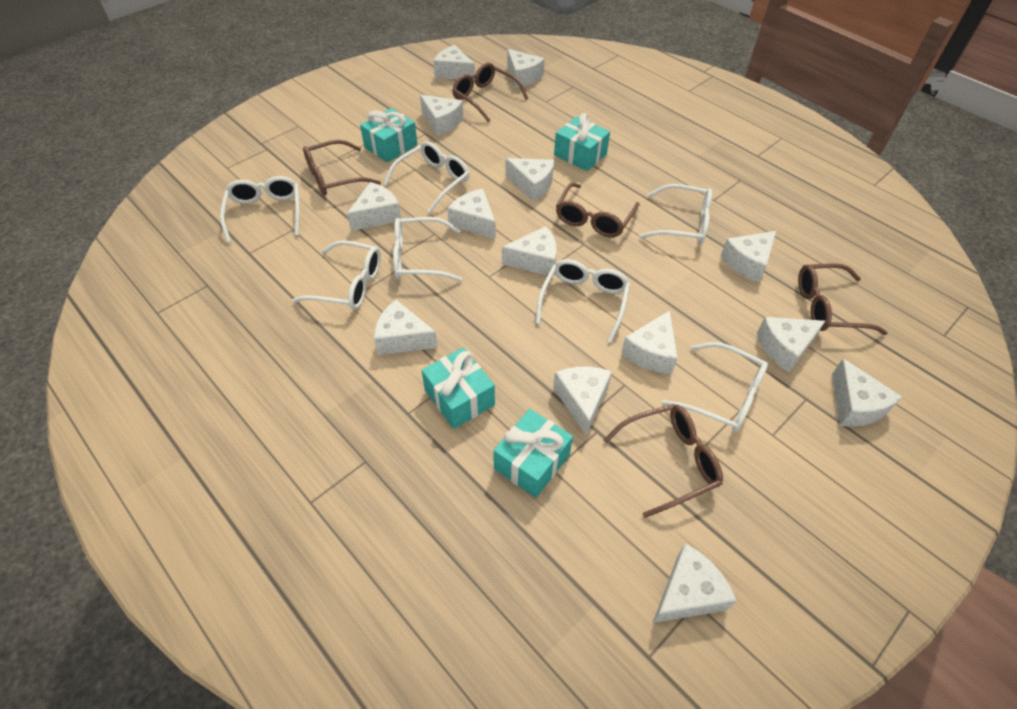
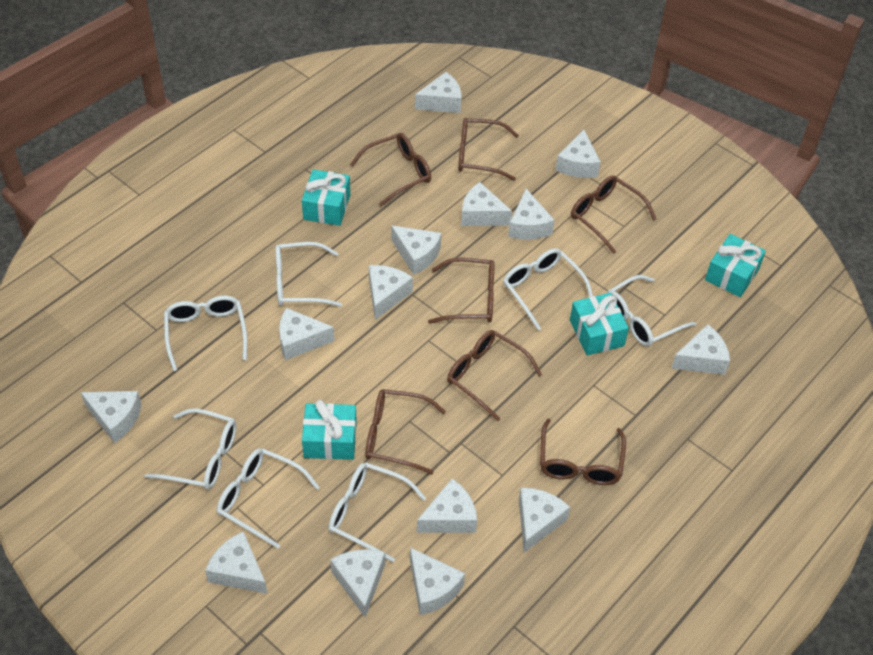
brown glasses: 5 -> 7

